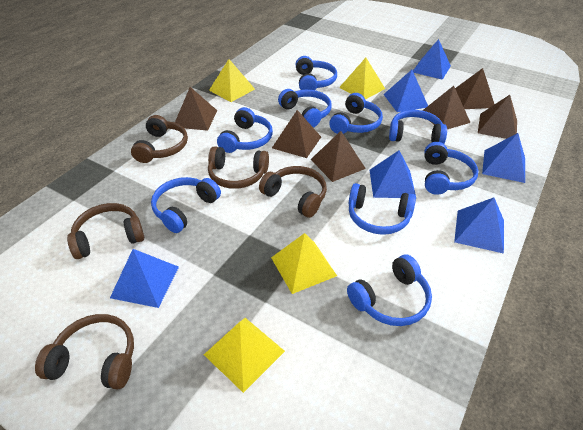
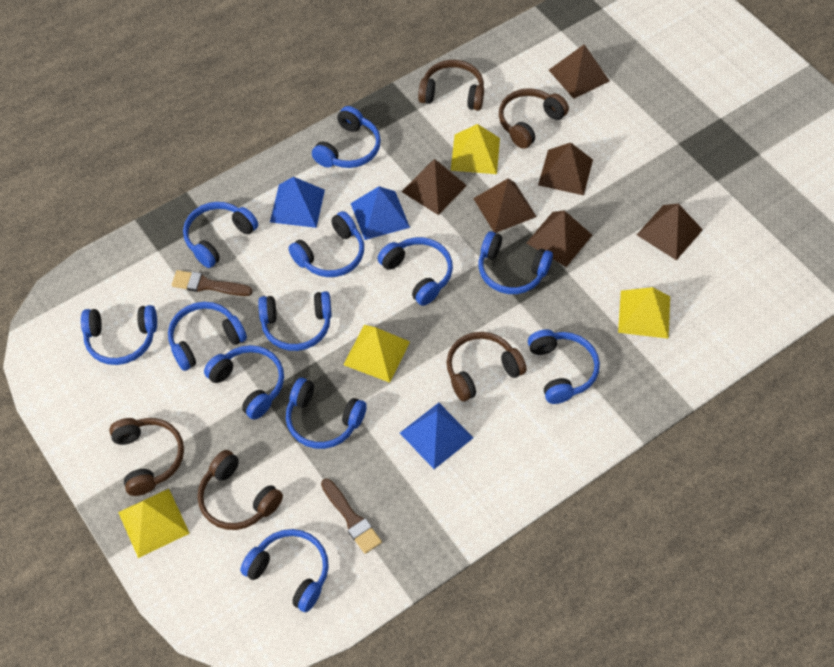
blue headphones: 9 -> 12
blue pyramid: 6 -> 3
brown brush: 0 -> 2

